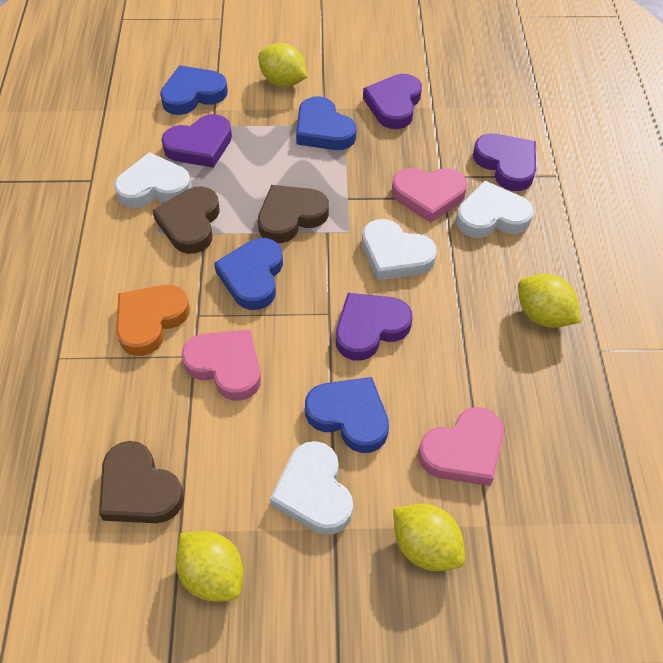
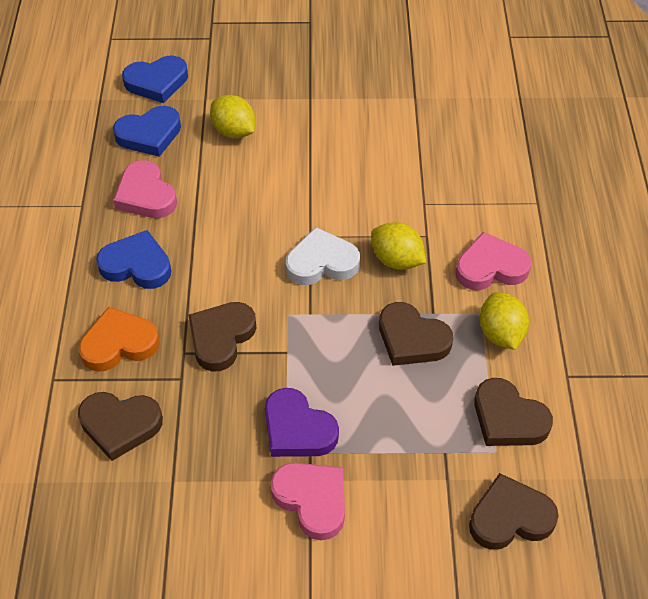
blue heart: 4 -> 3
brown heart: 3 -> 5
purple heart: 4 -> 1
white heart: 4 -> 1
yellow lemon: 4 -> 3

